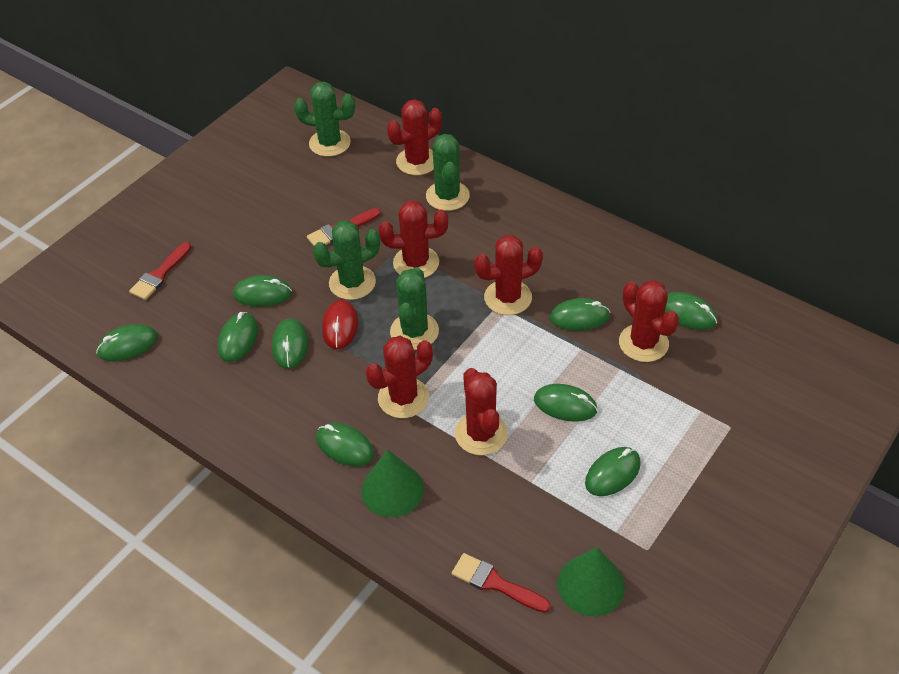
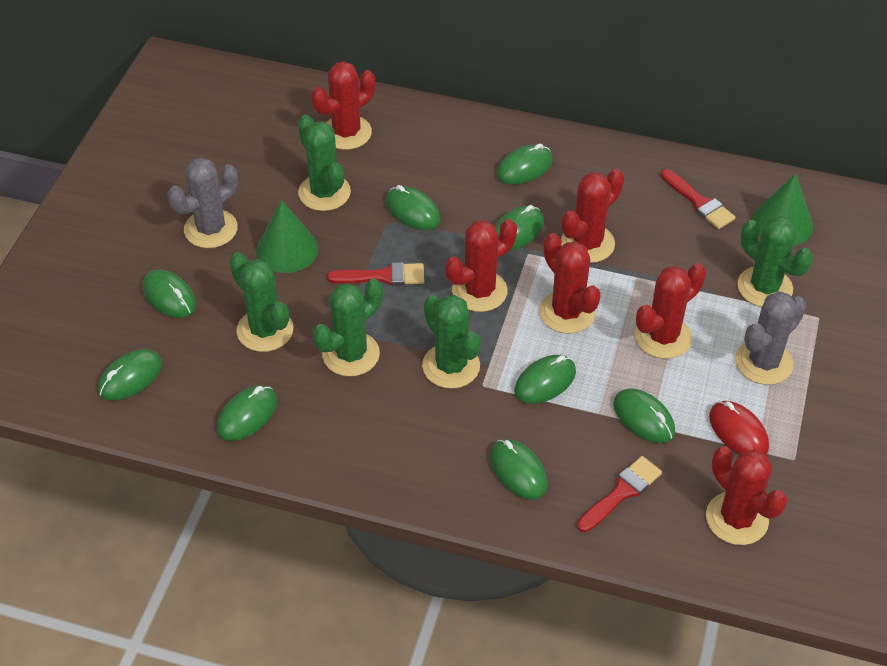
green cactus: 4 -> 5
grey cactus: 0 -> 2

